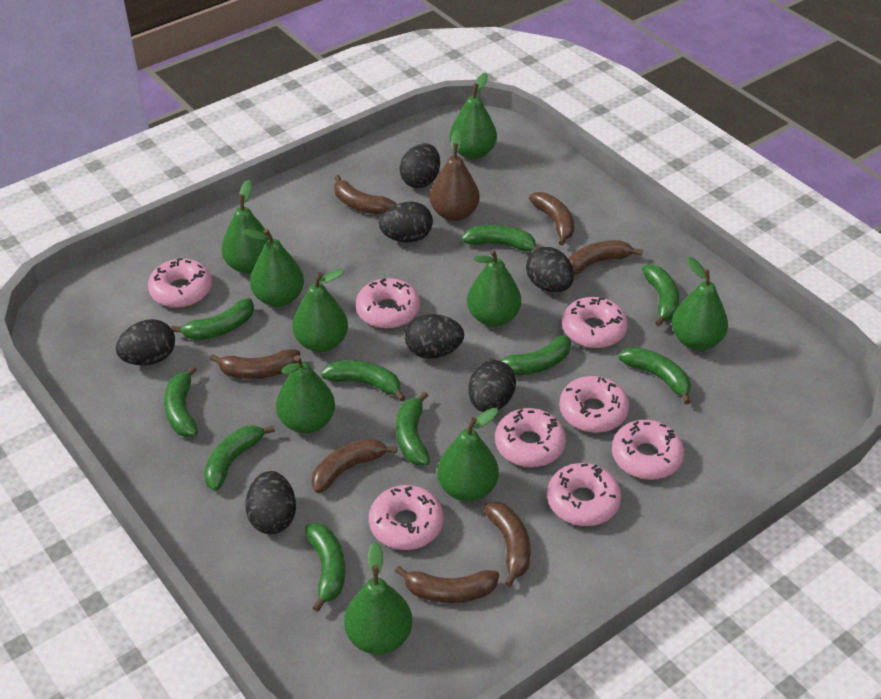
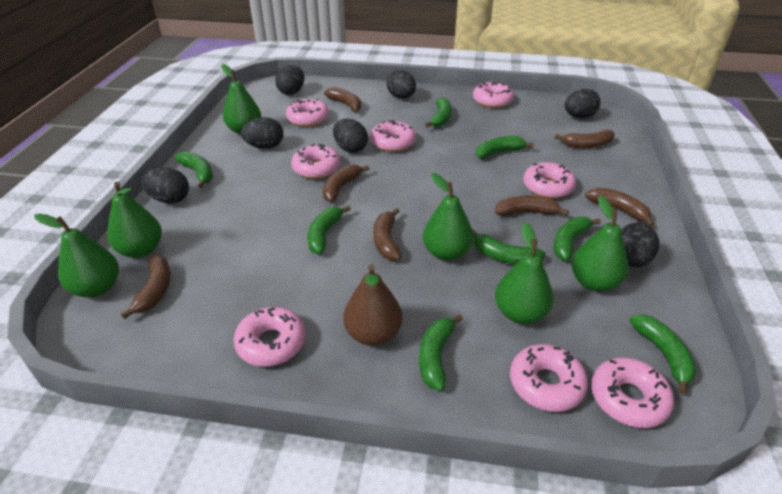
green banana: 10 -> 8
green pear: 9 -> 6

